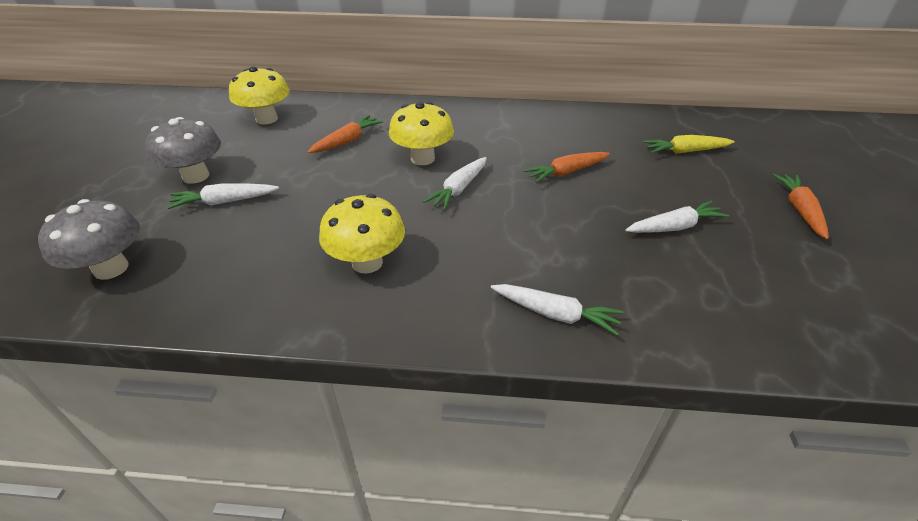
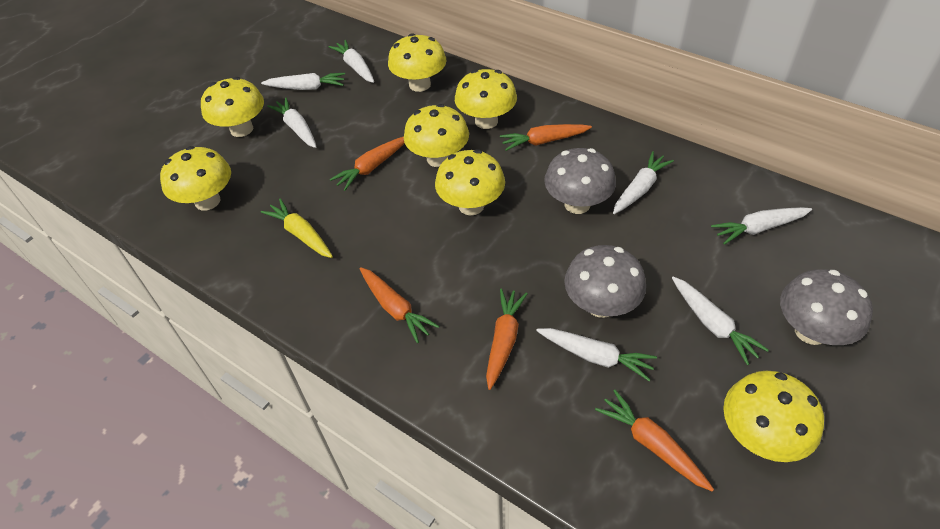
grey mushroom: 2 -> 3
orange carrot: 3 -> 5
white carrot: 4 -> 7
yellow mushroom: 3 -> 7

